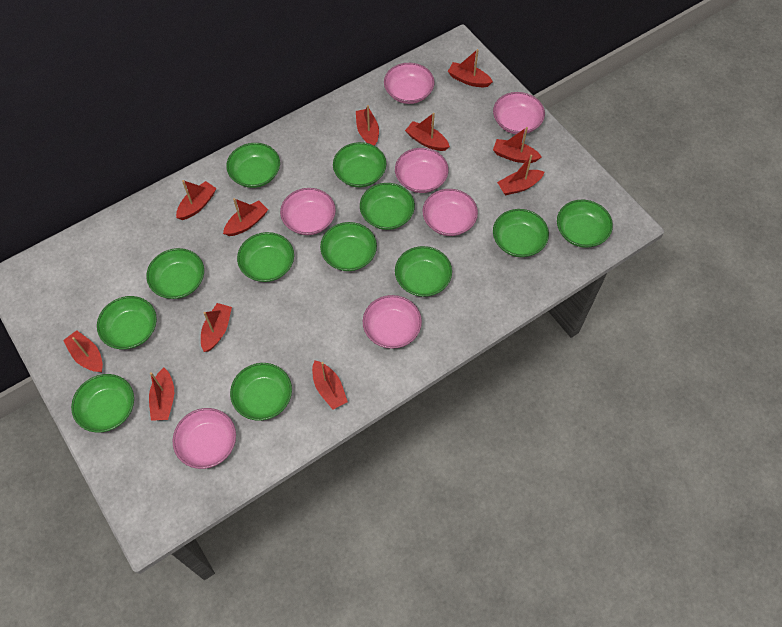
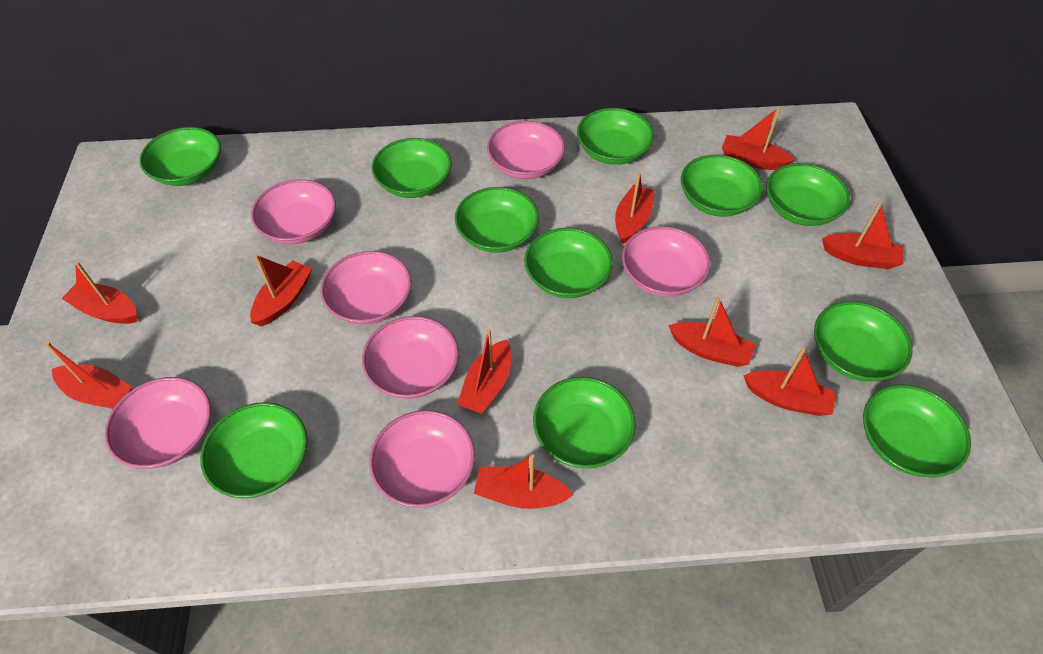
green bowl: 12 -> 11
red boat: 11 -> 10

